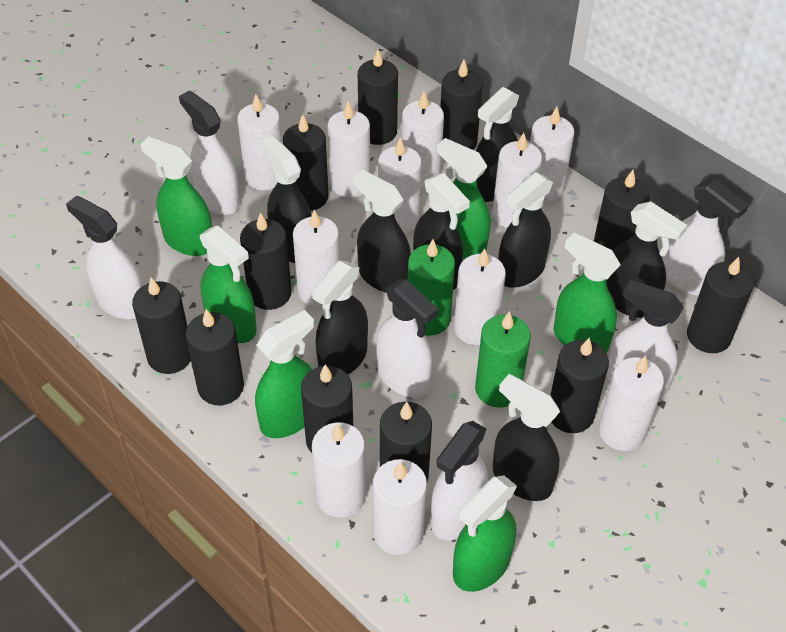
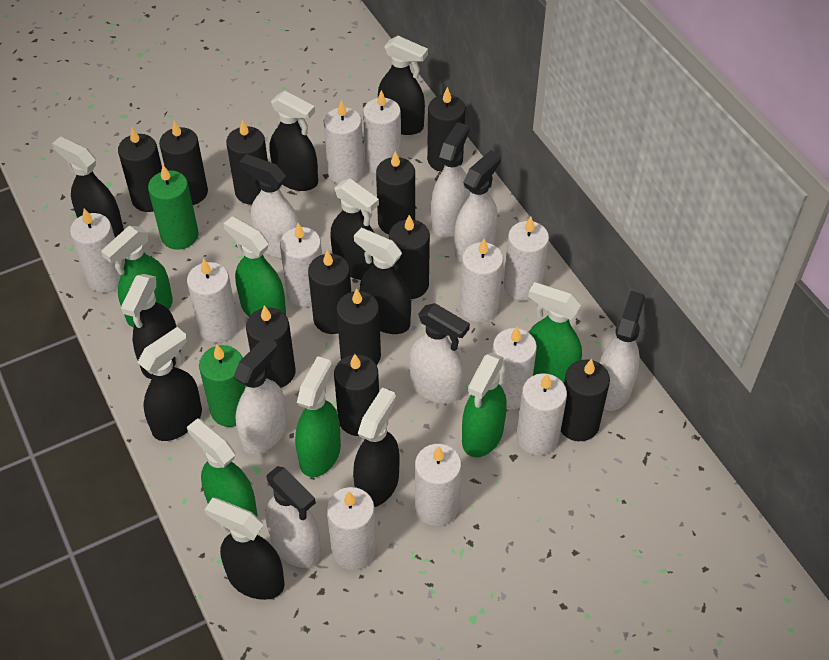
black spray bottle: 8 -> 9
white spray bottle: 6 -> 7

